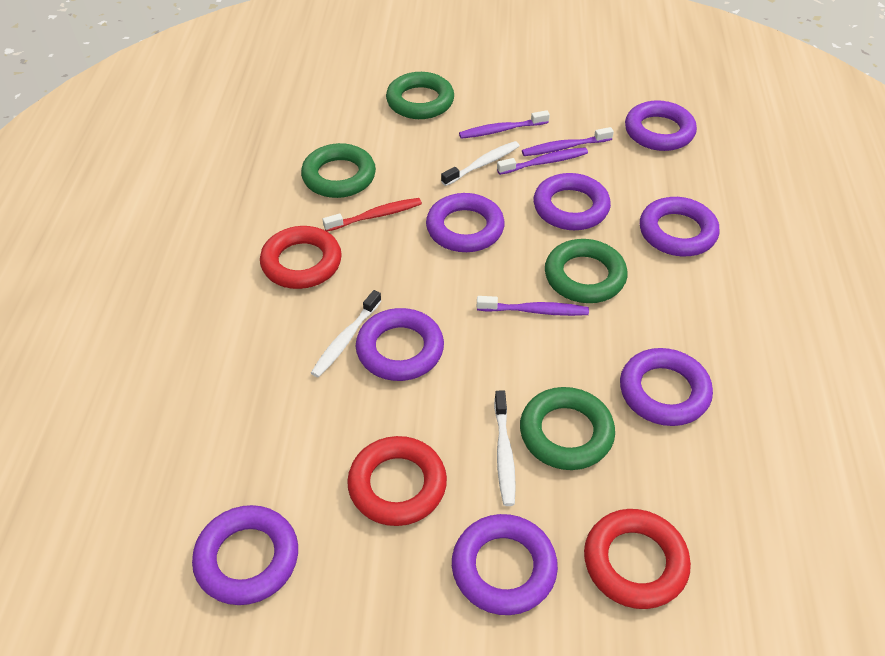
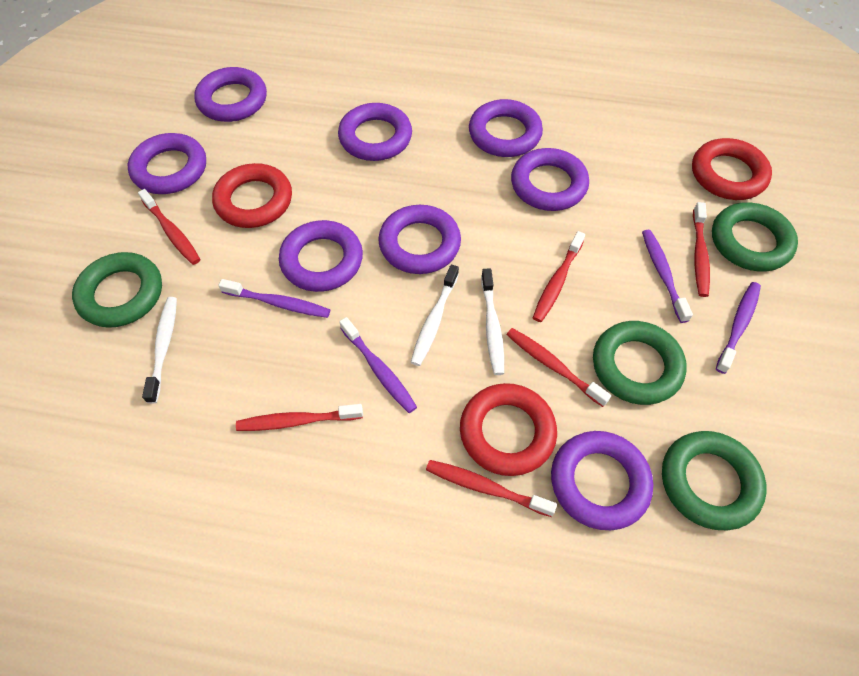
red toothbrush: 1 -> 6

